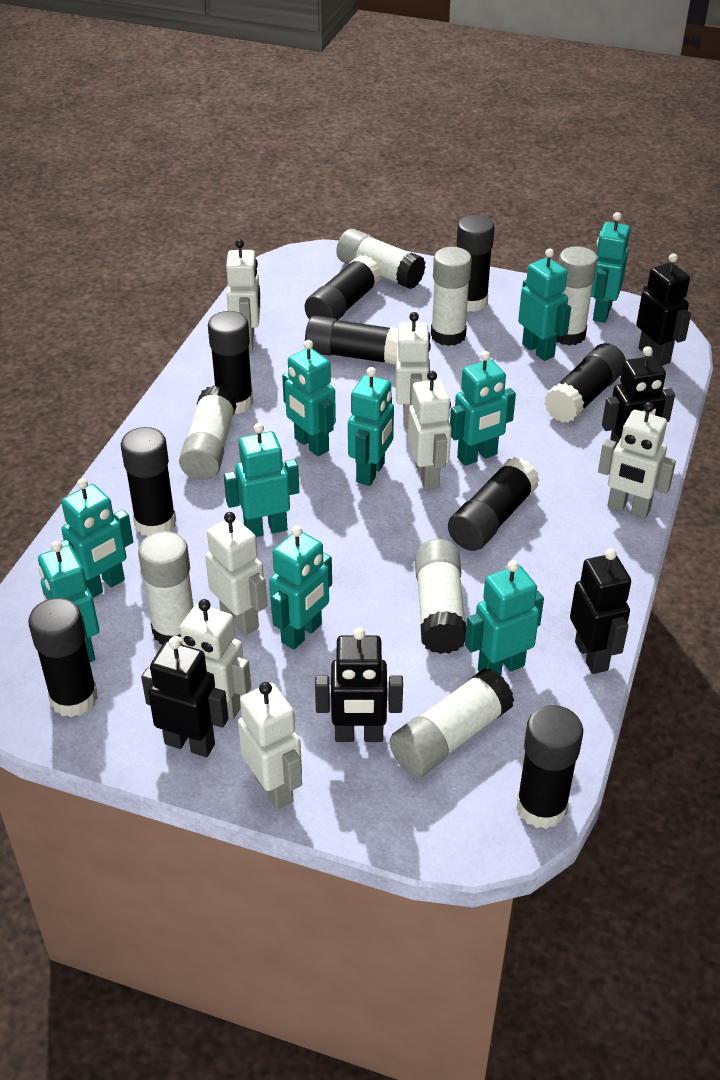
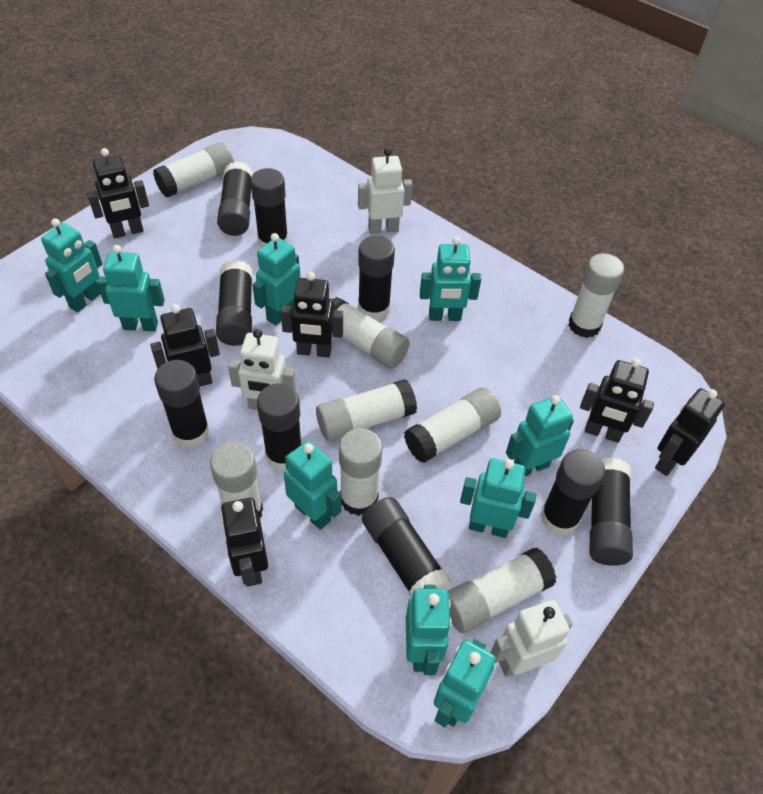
black robot: 5 -> 6
turquoise robot: 10 -> 9
white glue stick: 7 -> 8
white robot: 7 -> 3

